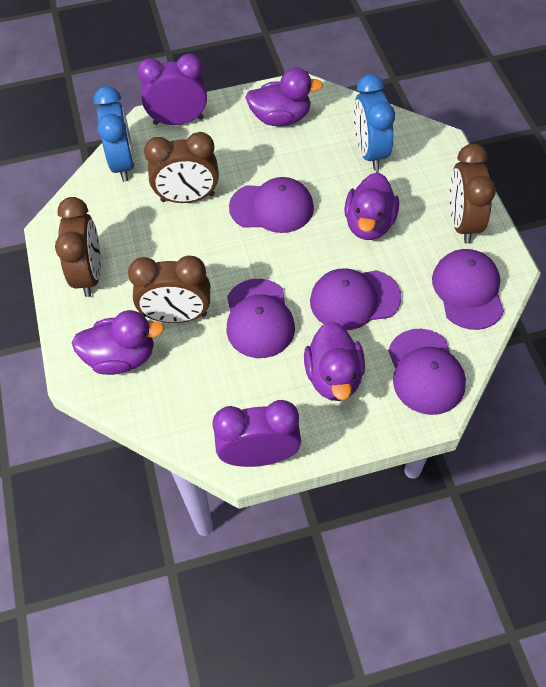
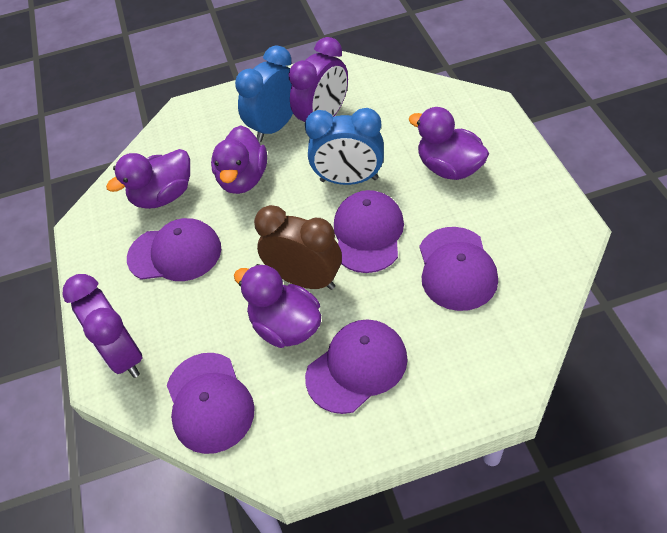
brown clock: 4 -> 1

